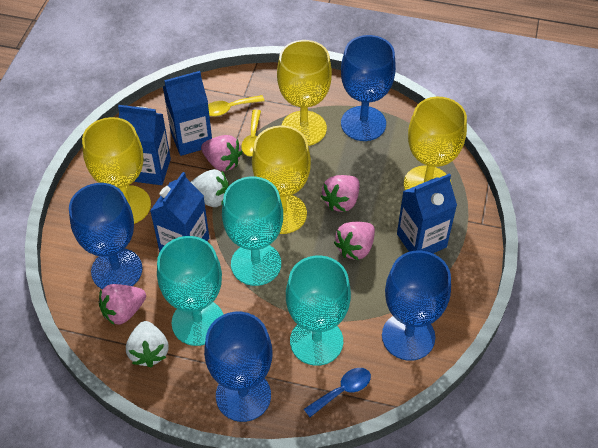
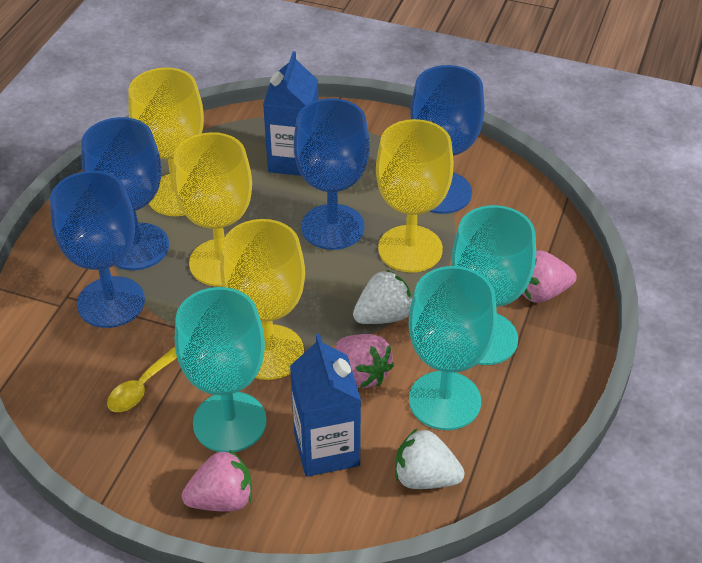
blue carton: 4 -> 2
blue spoon: 1 -> 0
pink strawberry: 4 -> 3
yellow spoon: 2 -> 1

